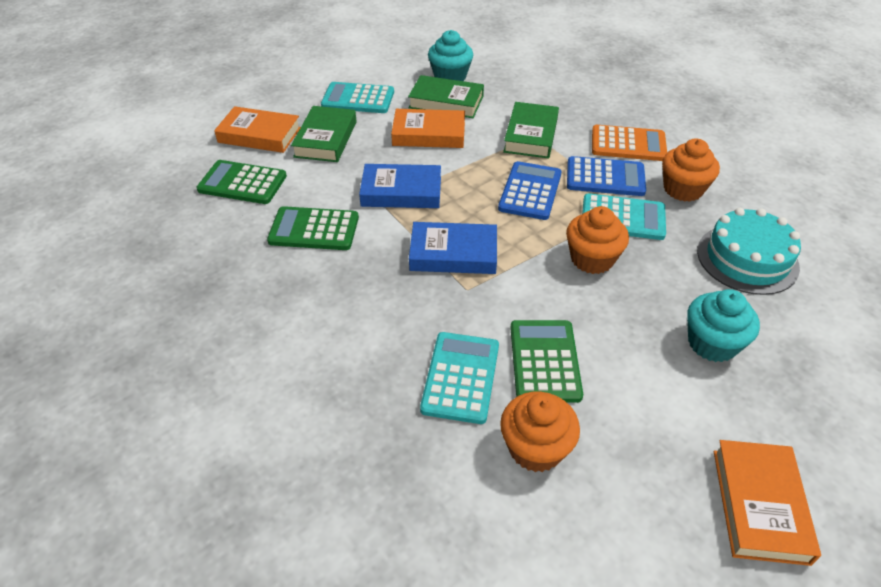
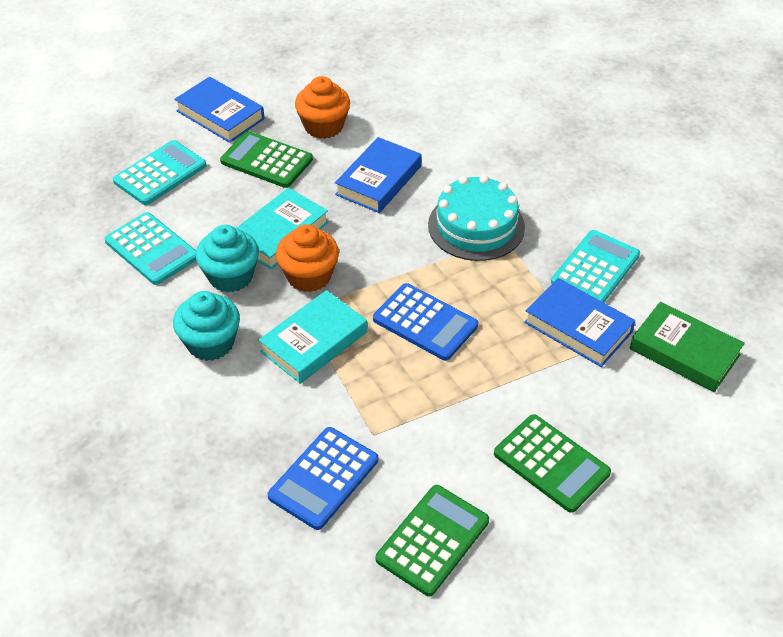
blue book: 2 -> 3
green book: 3 -> 1
orange book: 3 -> 0
orange calculator: 1 -> 0
orange cupcake: 3 -> 2
turquoise book: 0 -> 2

